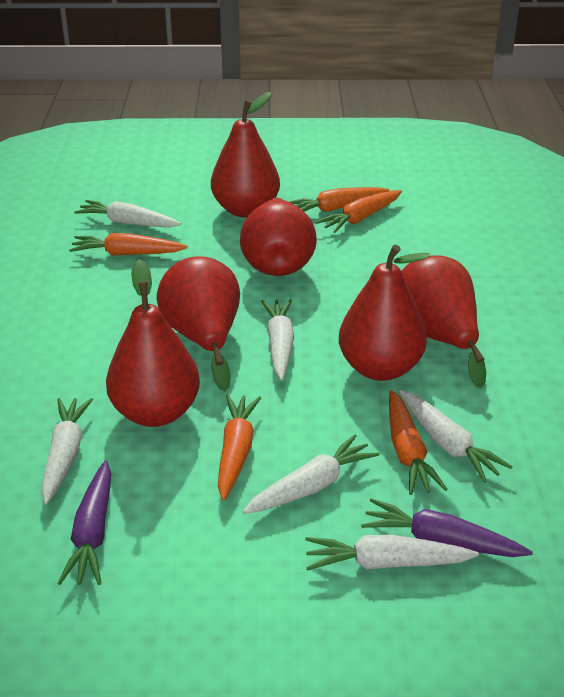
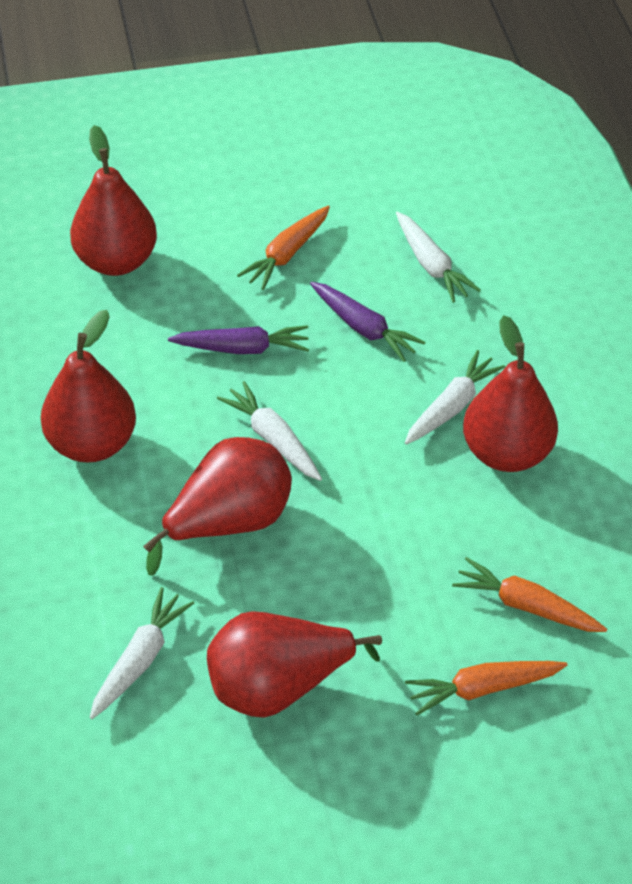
orange carrot: 5 -> 3
red pear: 6 -> 5
white carrot: 6 -> 4

